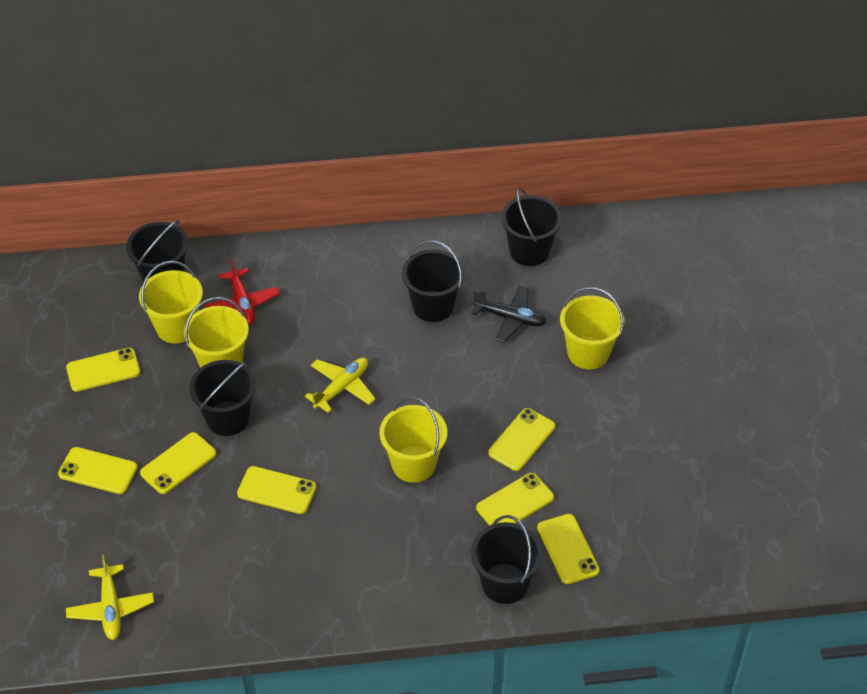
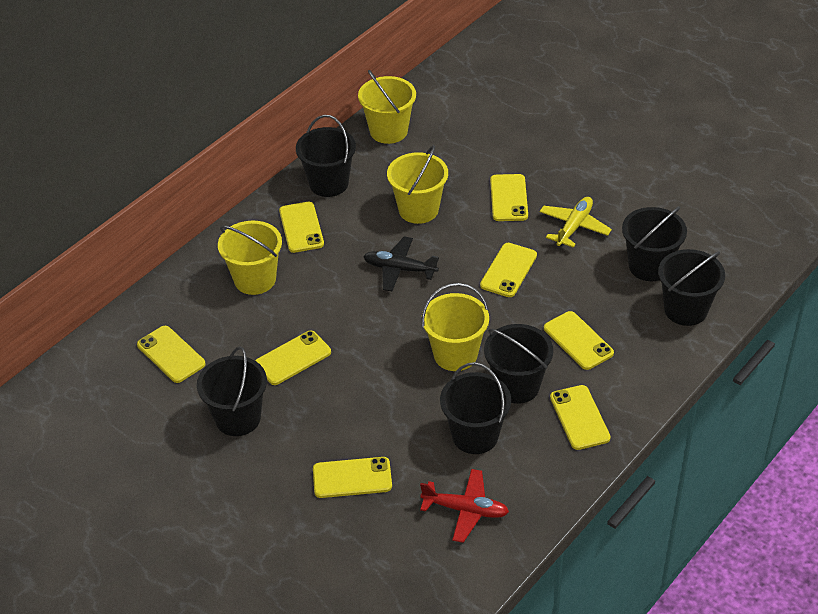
black bucket: 5 -> 6
yellow phone: 7 -> 8
yellow plane: 2 -> 1

